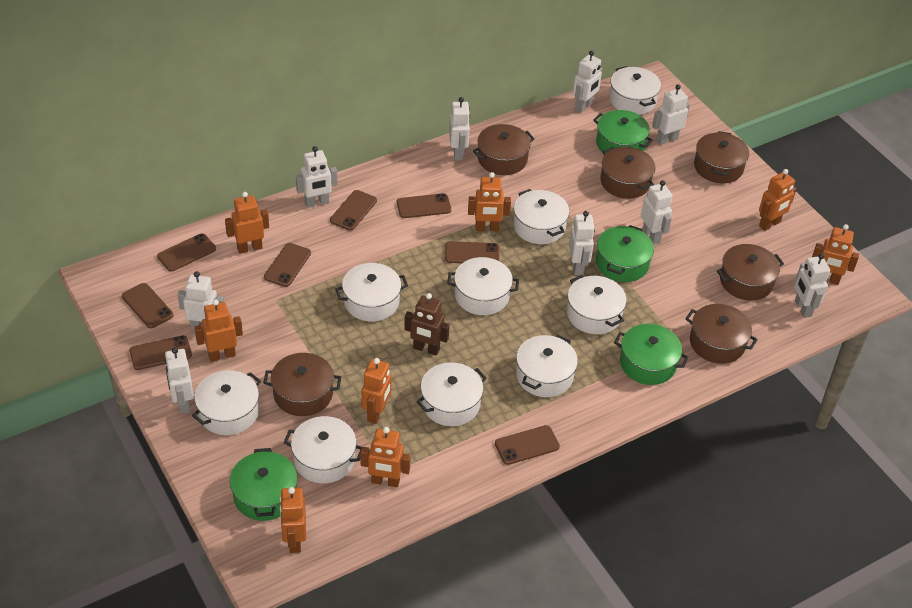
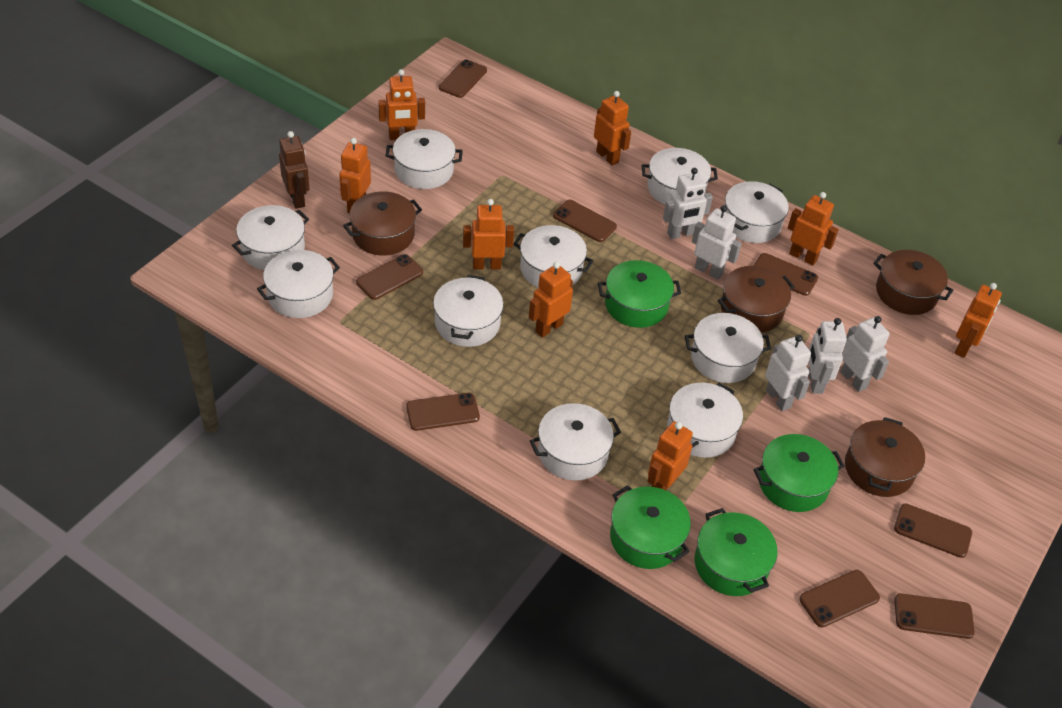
brown pot: 6 -> 4
white pot: 9 -> 10
white robot: 9 -> 5

